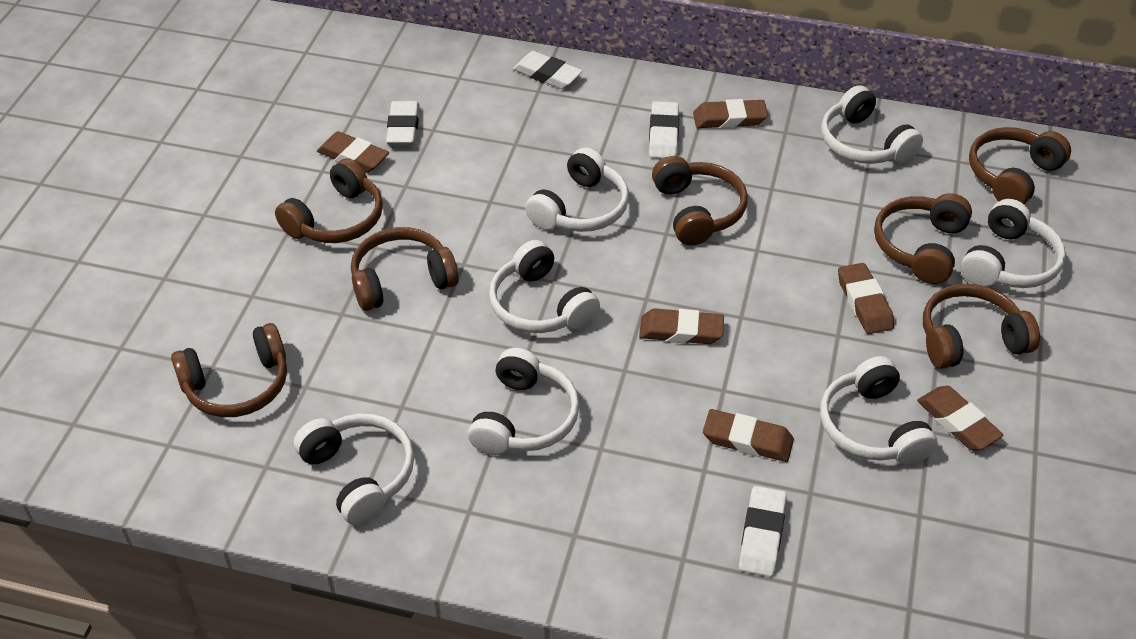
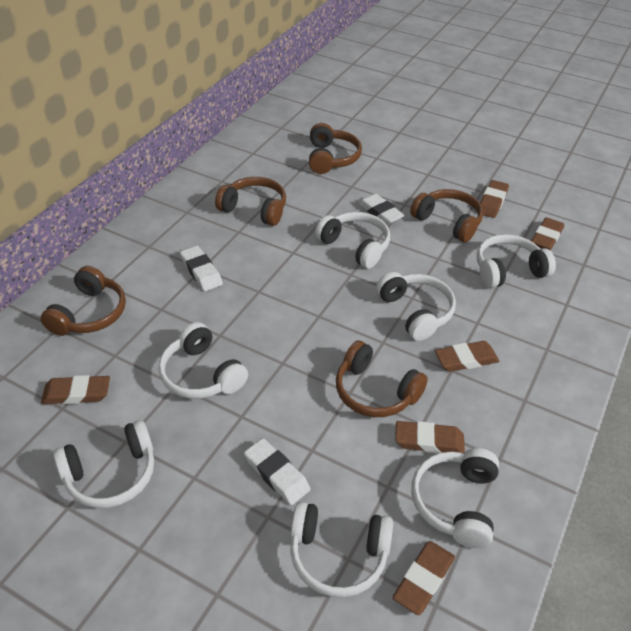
brown headphones: 7 -> 5
white eraser: 4 -> 3

